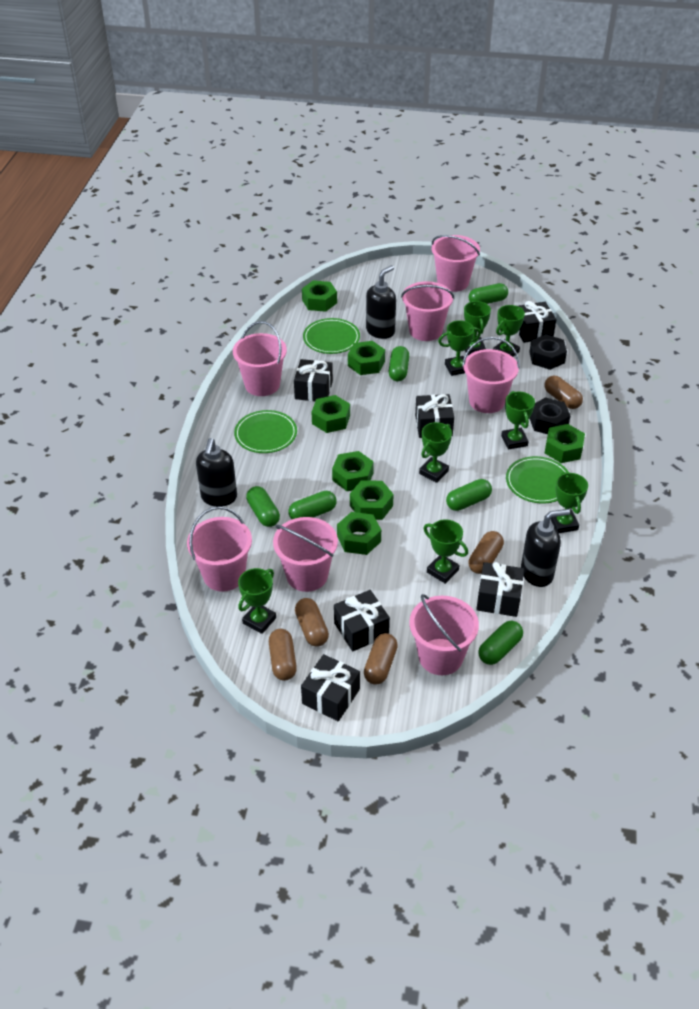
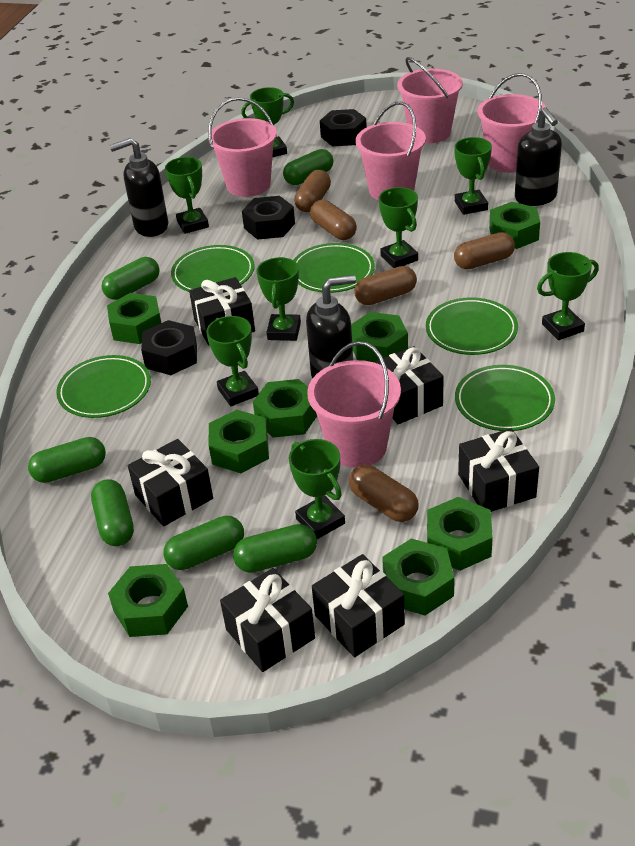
black nut: 2 -> 3
green nut: 7 -> 8
green plate: 3 -> 5
pink bucket: 7 -> 5

